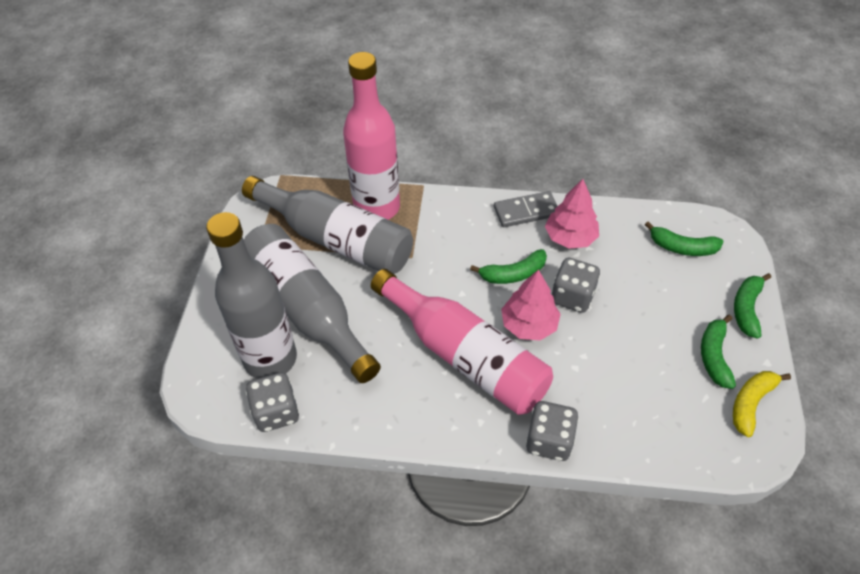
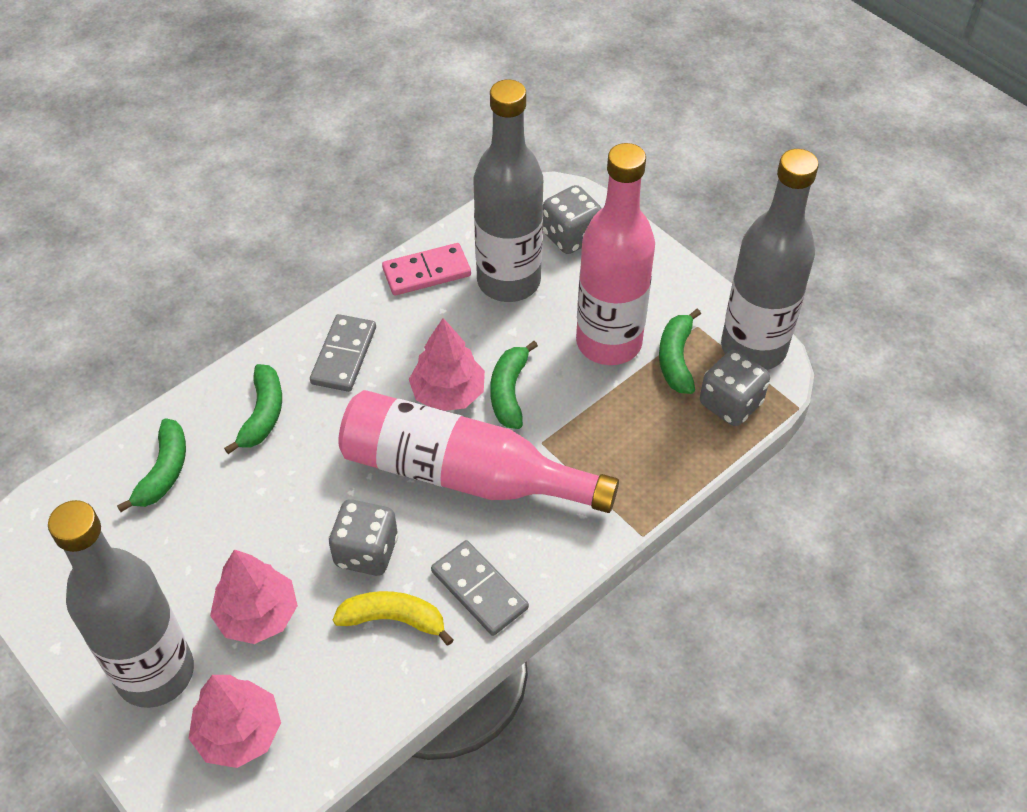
grey domino: 1 -> 2
pink domino: 0 -> 1
pink tree: 2 -> 3

